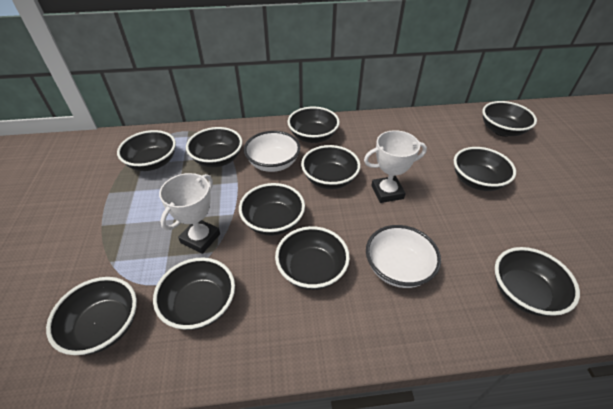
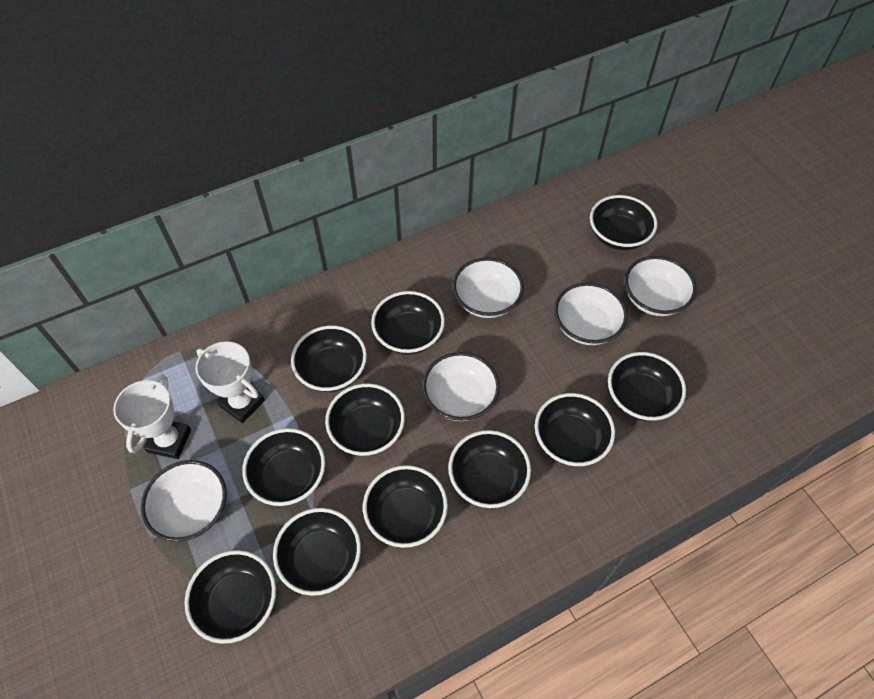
white bowl: 2 -> 5

